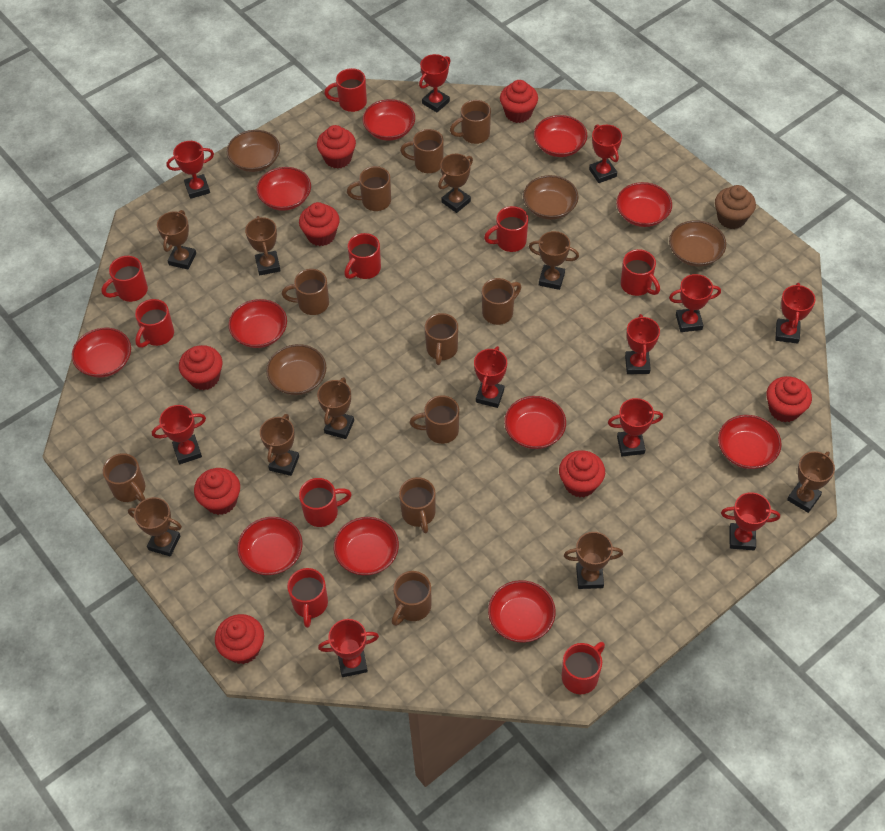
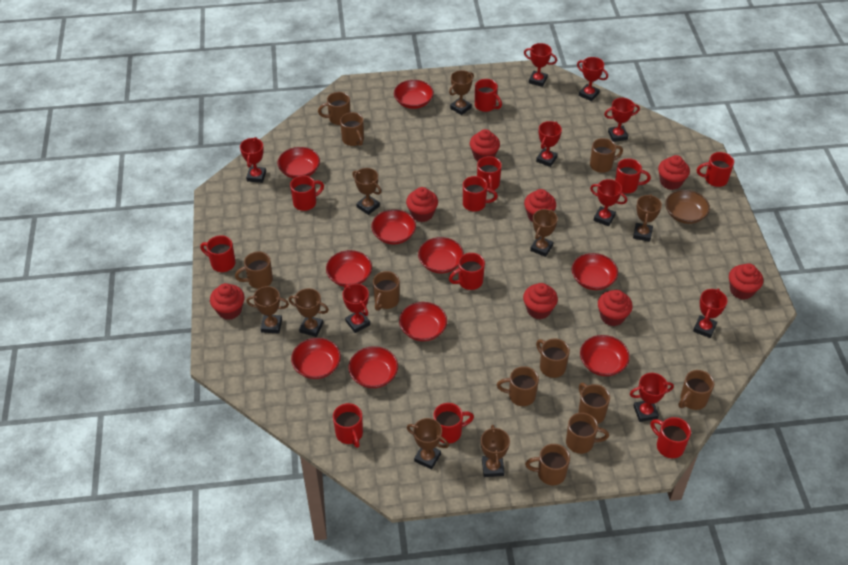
brown bowl: 4 -> 1
brown cupcake: 1 -> 0
brown mug: 10 -> 11
brown trophy: 9 -> 8
red bowl: 11 -> 10
red mug: 9 -> 11
red trophy: 11 -> 9

